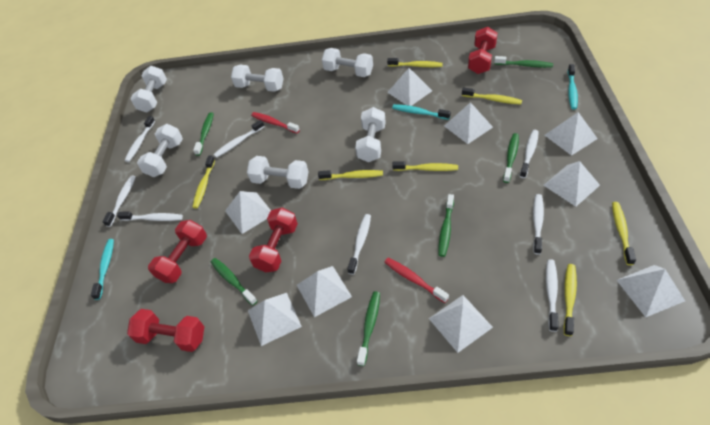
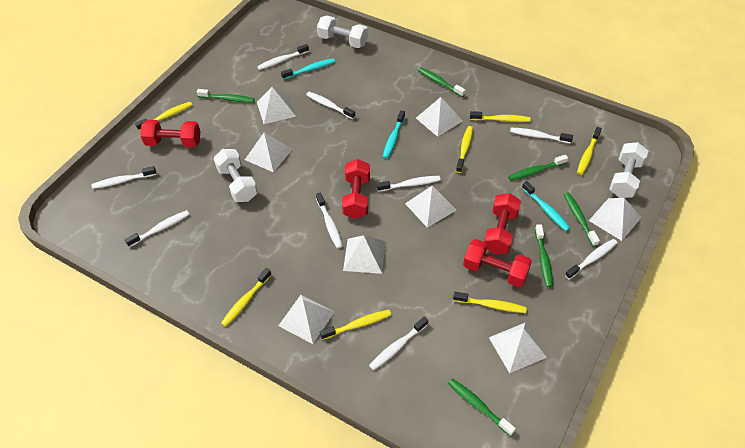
red toothbrush: 2 -> 0
white dumbbell: 6 -> 3
white pyramid: 9 -> 8
white toothbrush: 8 -> 9

